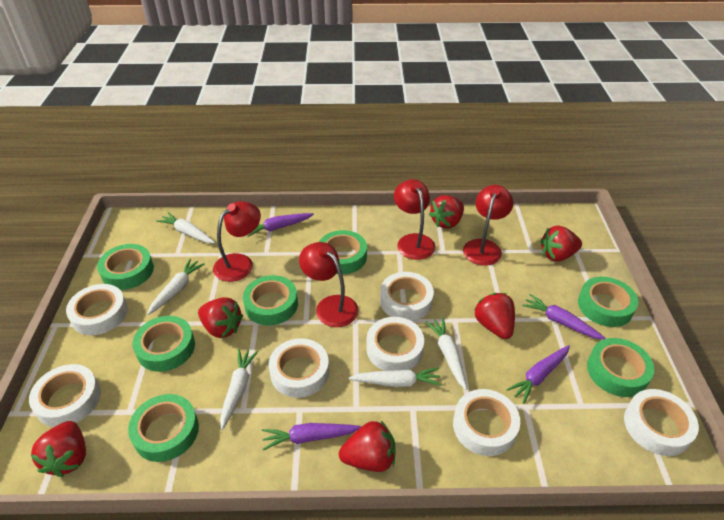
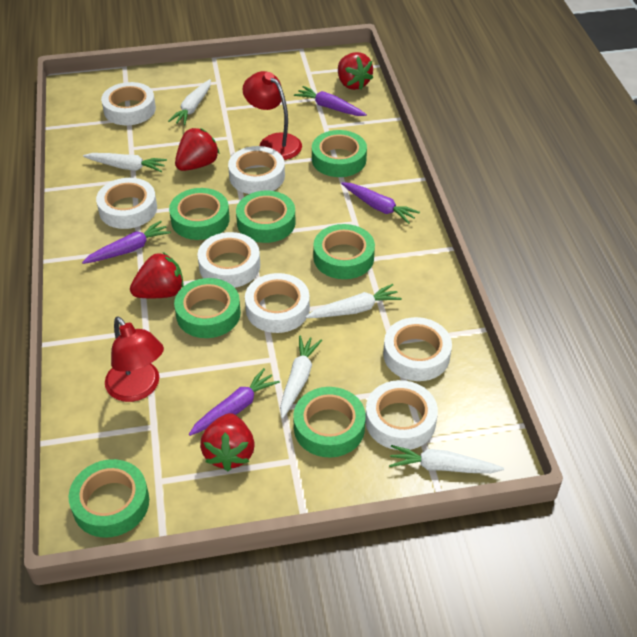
red lamp: 4 -> 2
red strawberry: 6 -> 4

